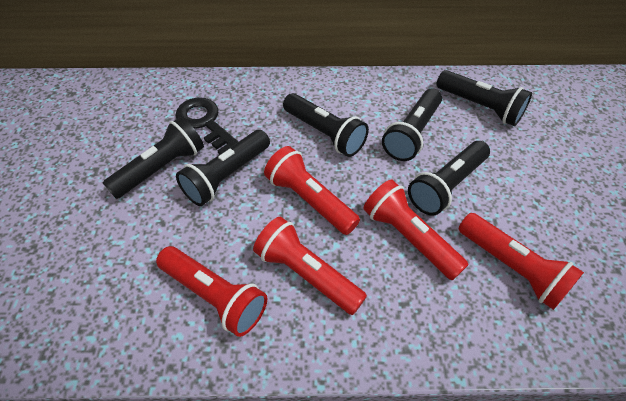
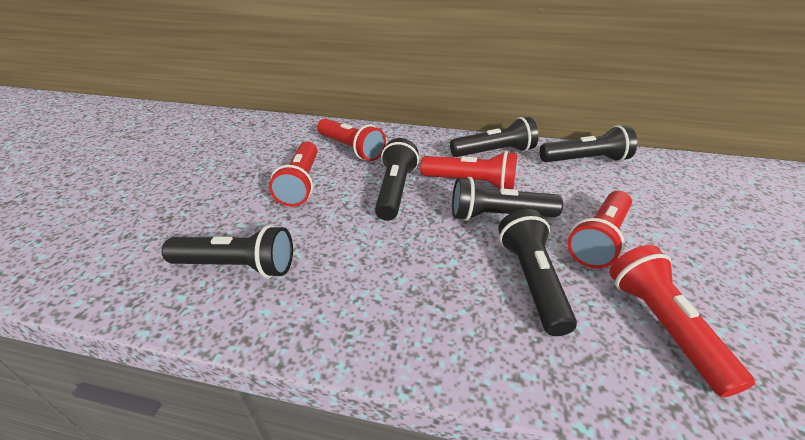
black key: 1 -> 0

